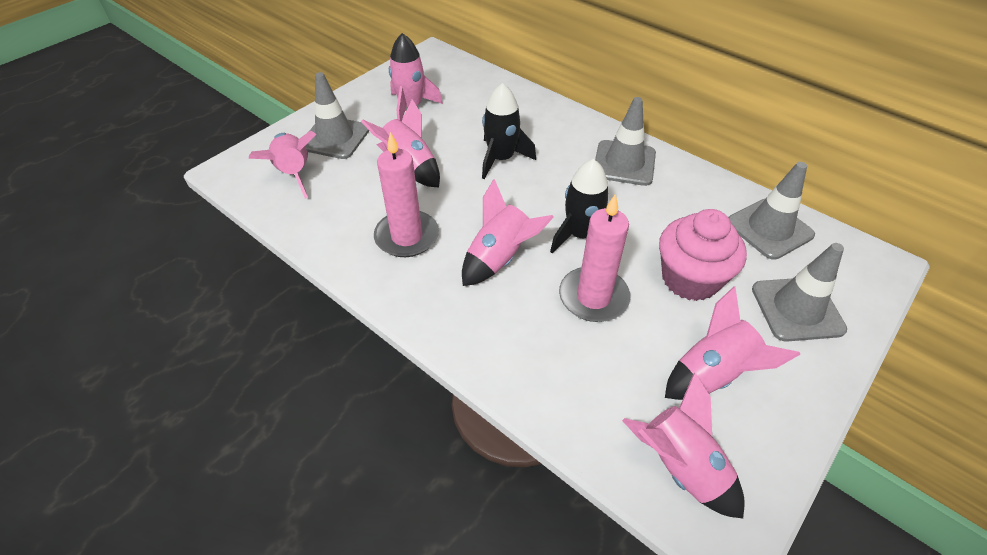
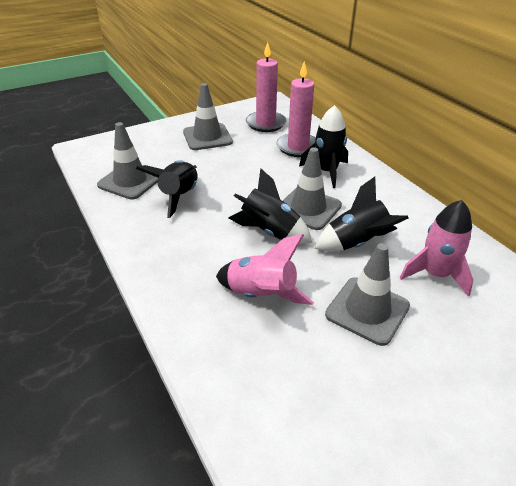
black rocket: 2 -> 4
pink cupcake: 1 -> 0
pink rocket: 6 -> 2

